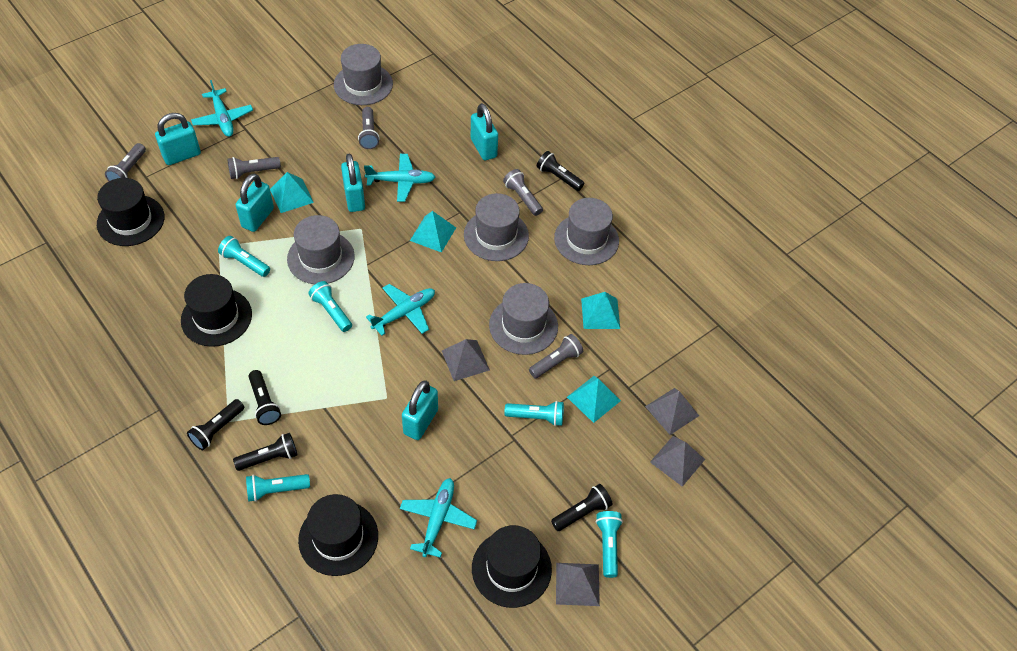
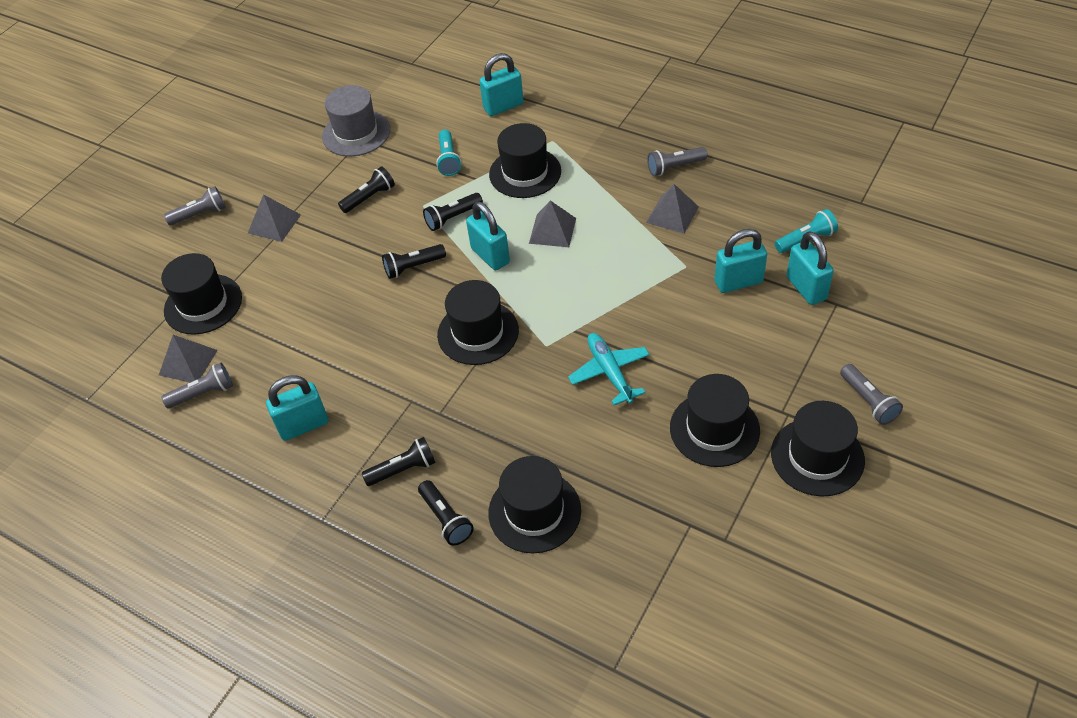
black hat: 4 -> 6
grey flashlight: 5 -> 4
grey hat: 5 -> 1
turquoise flashlight: 5 -> 2
turquoise plane: 4 -> 1
turquoise pyramid: 4 -> 0

